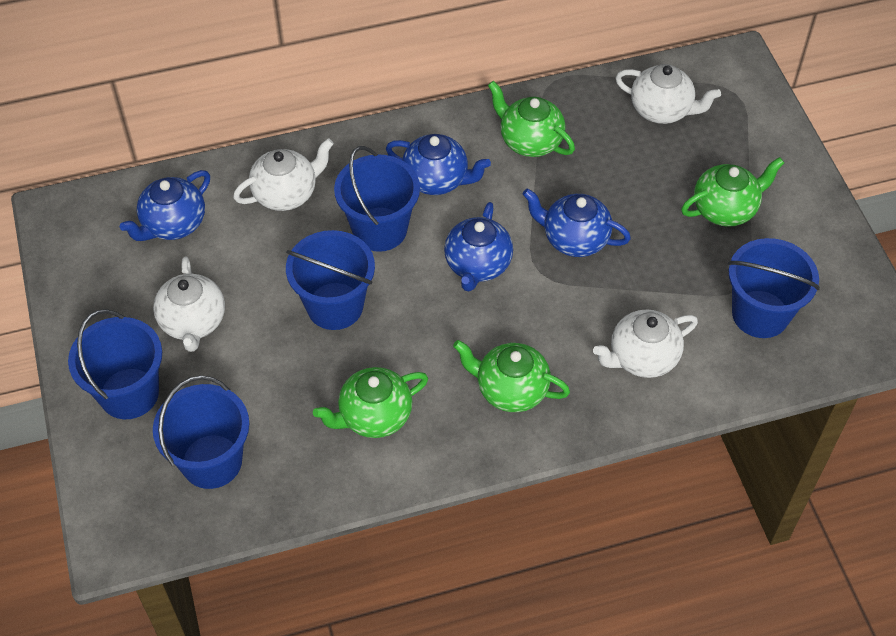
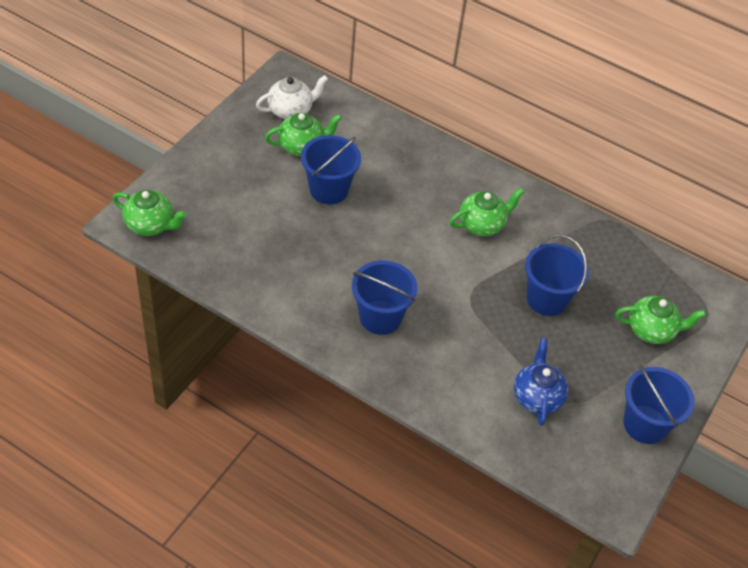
blue bucket: 5 -> 4
blue teapot: 4 -> 1
white teapot: 4 -> 1

